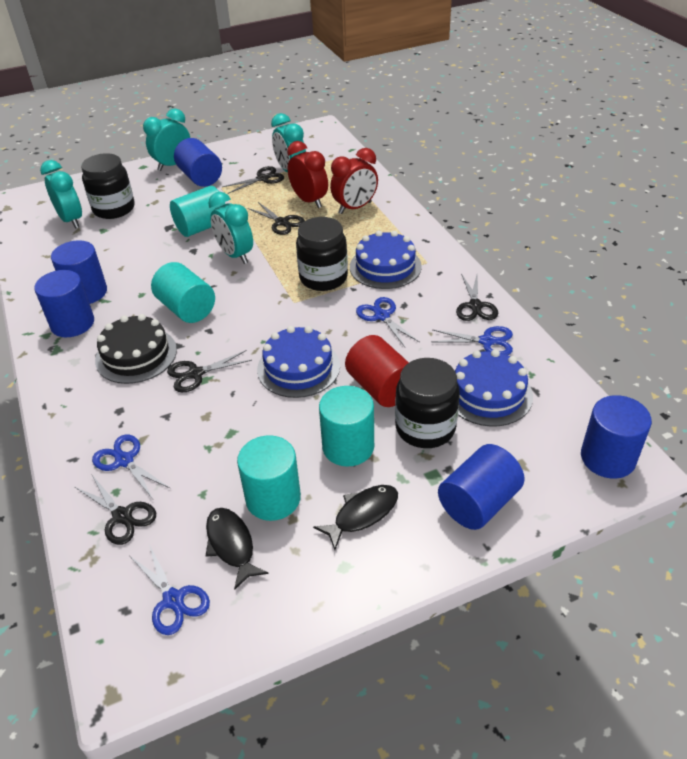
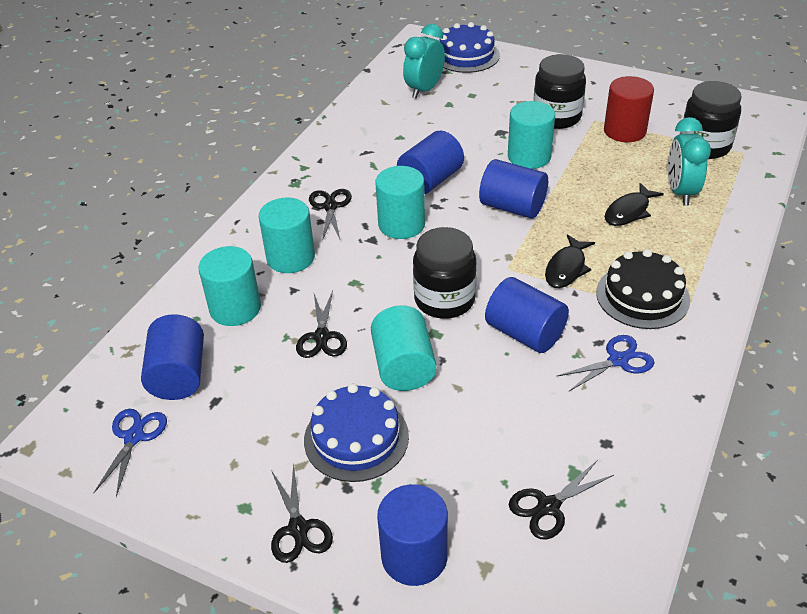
black scissors: 5 -> 4
blue cake: 3 -> 2
blue scissors: 4 -> 2
red clock: 2 -> 0
turquoise clock: 4 -> 2
turquoise cylinder: 4 -> 5

